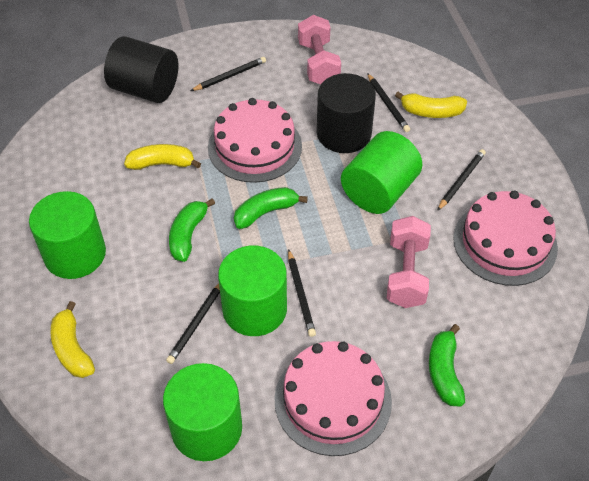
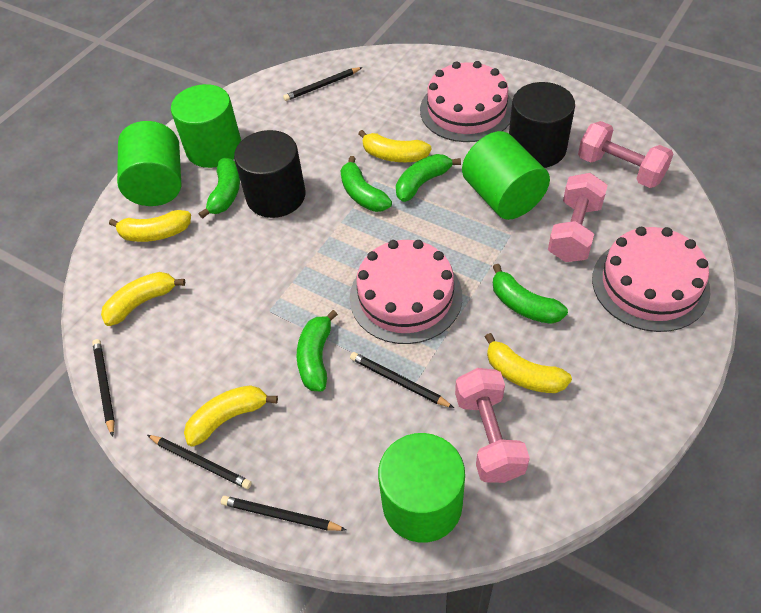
green banana: 3 -> 5
pink dumbbell: 2 -> 3
yellow banana: 3 -> 5

